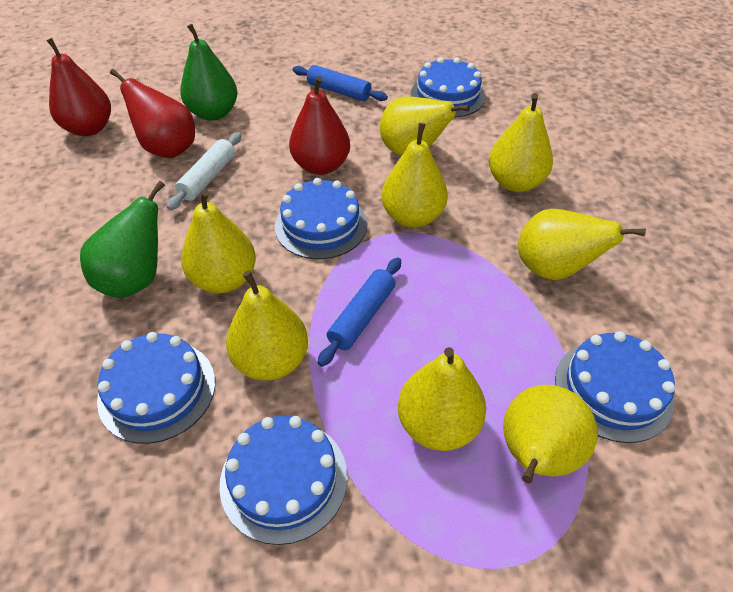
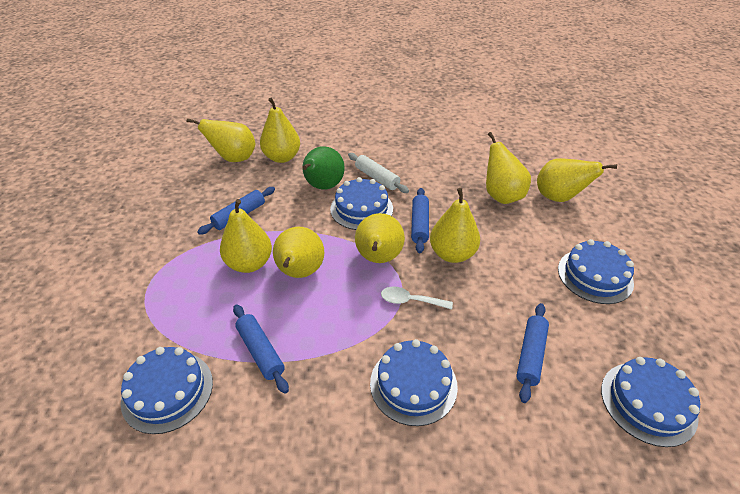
blue rolling pin: 2 -> 4
green pear: 2 -> 1
red pear: 3 -> 0
white spoon: 0 -> 1

